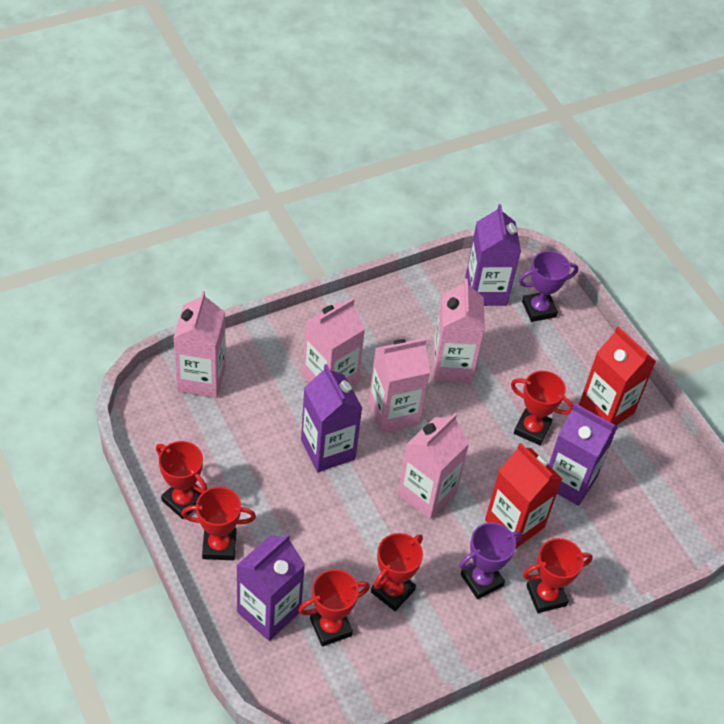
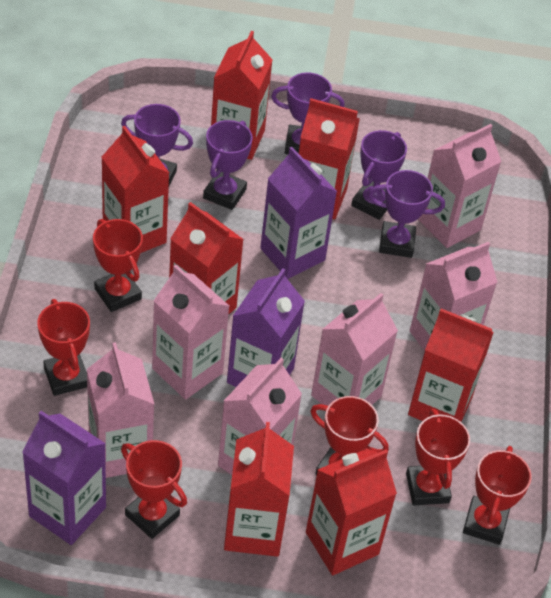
pink carton: 5 -> 6
purple carton: 4 -> 3
purple trophy: 2 -> 5
red carton: 2 -> 7

